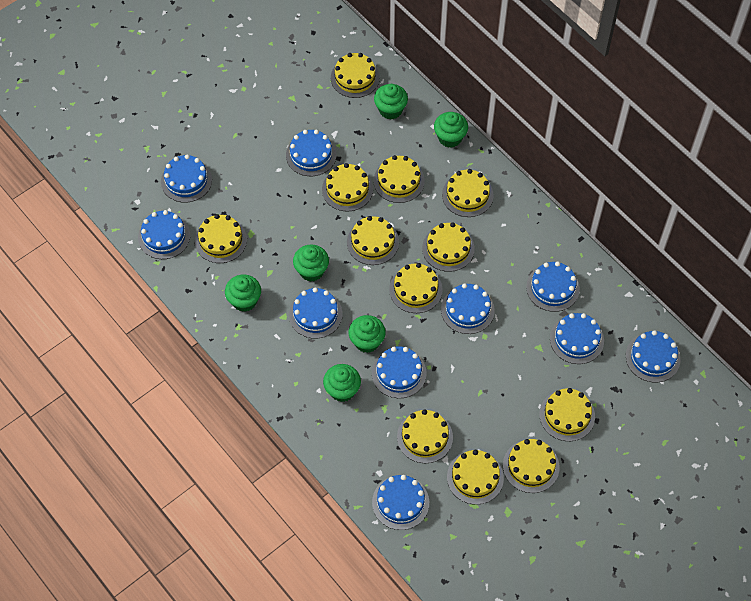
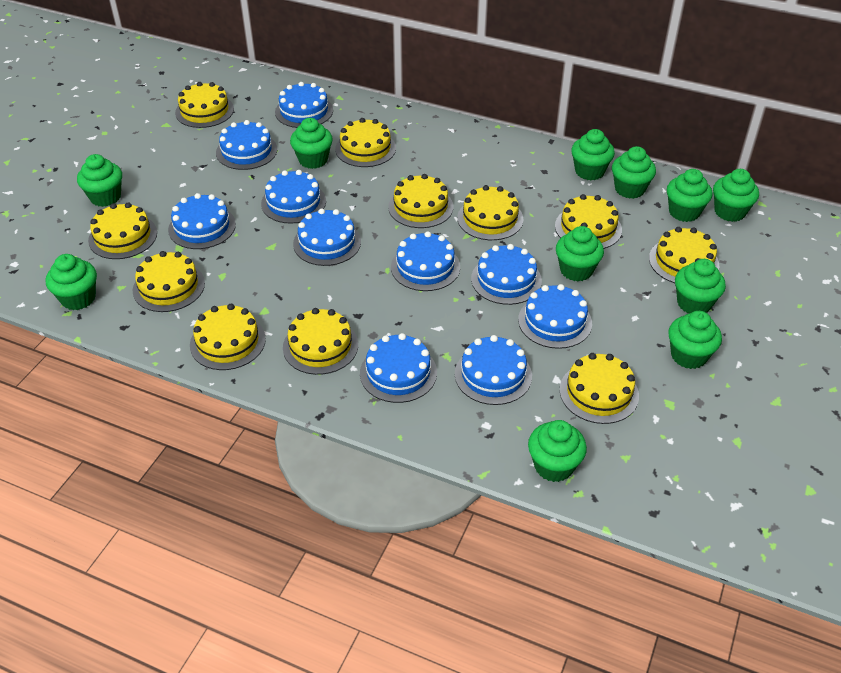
green cupcake: 6 -> 11
yellow cake: 12 -> 11

